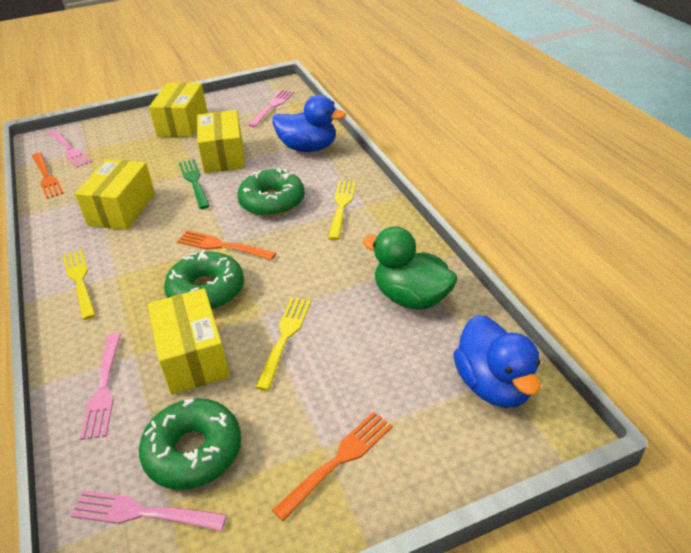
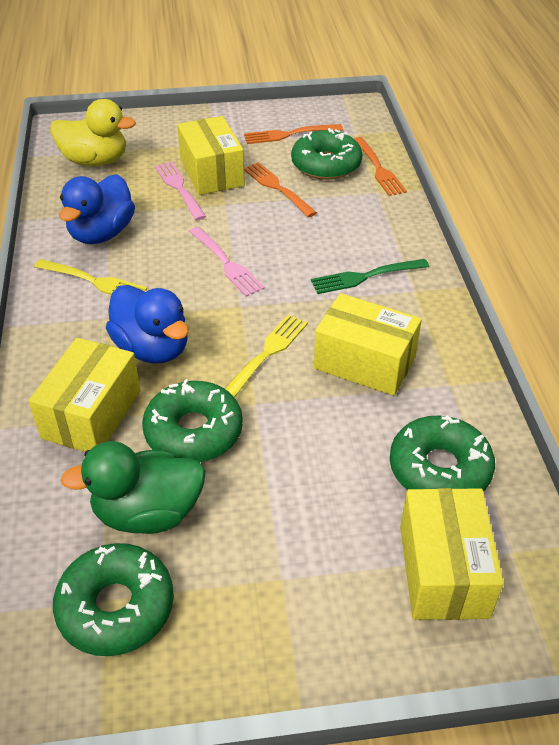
green donut: 3 -> 4
pink fork: 4 -> 2
yellow duck: 0 -> 1
yellow fork: 3 -> 2

